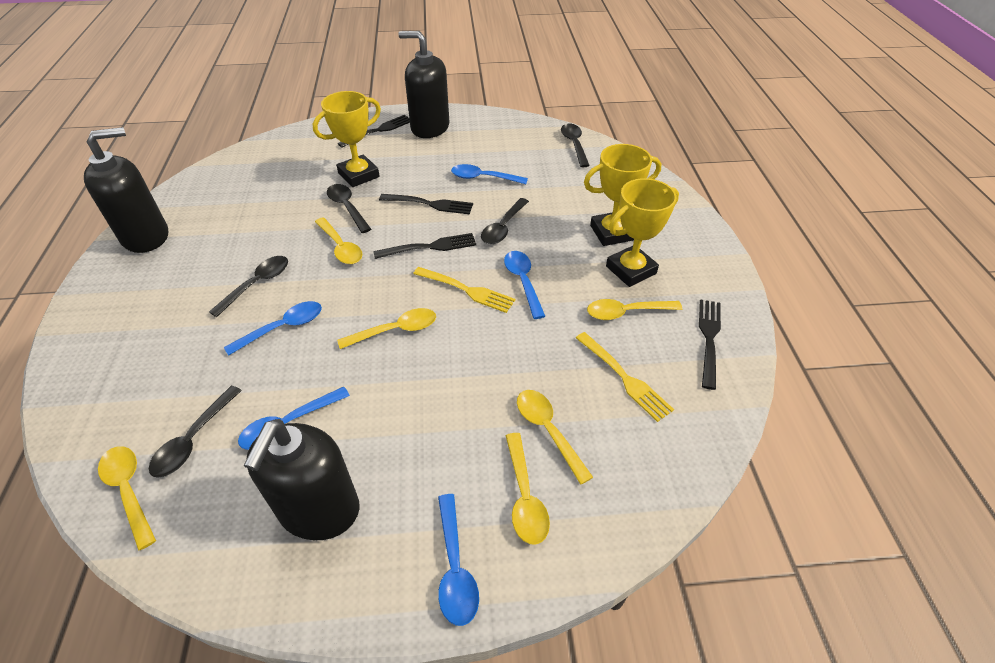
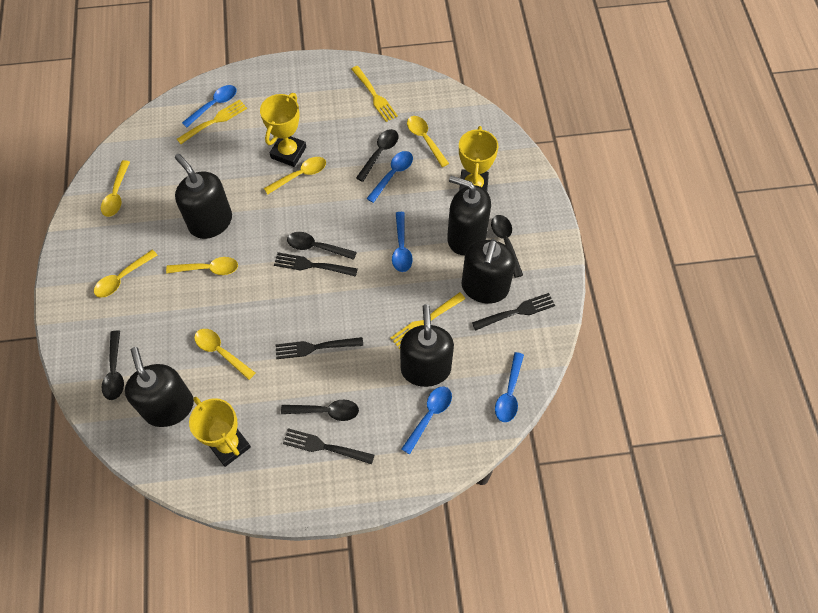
black soap dispenser: 3 -> 5
yellow fork: 2 -> 3

